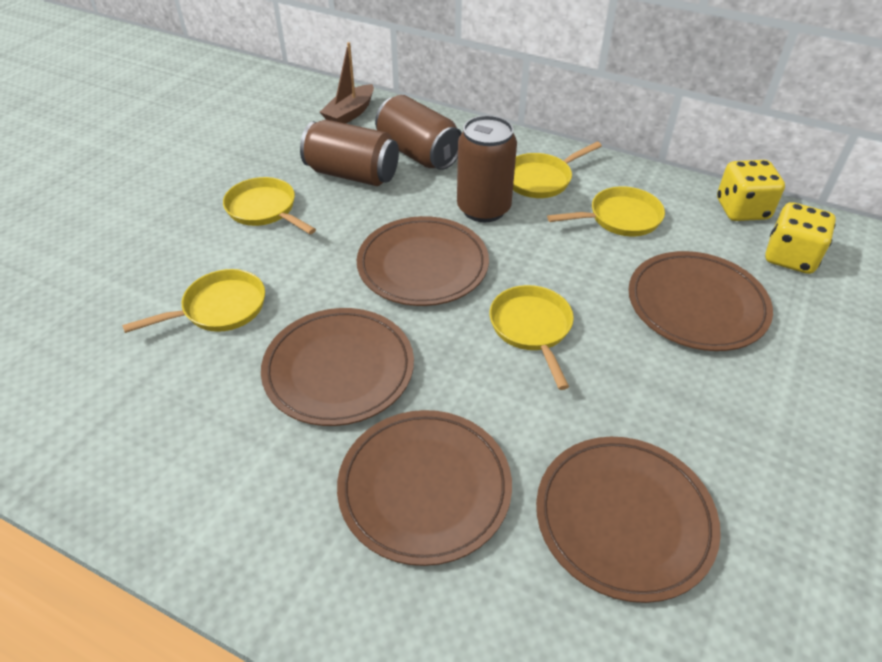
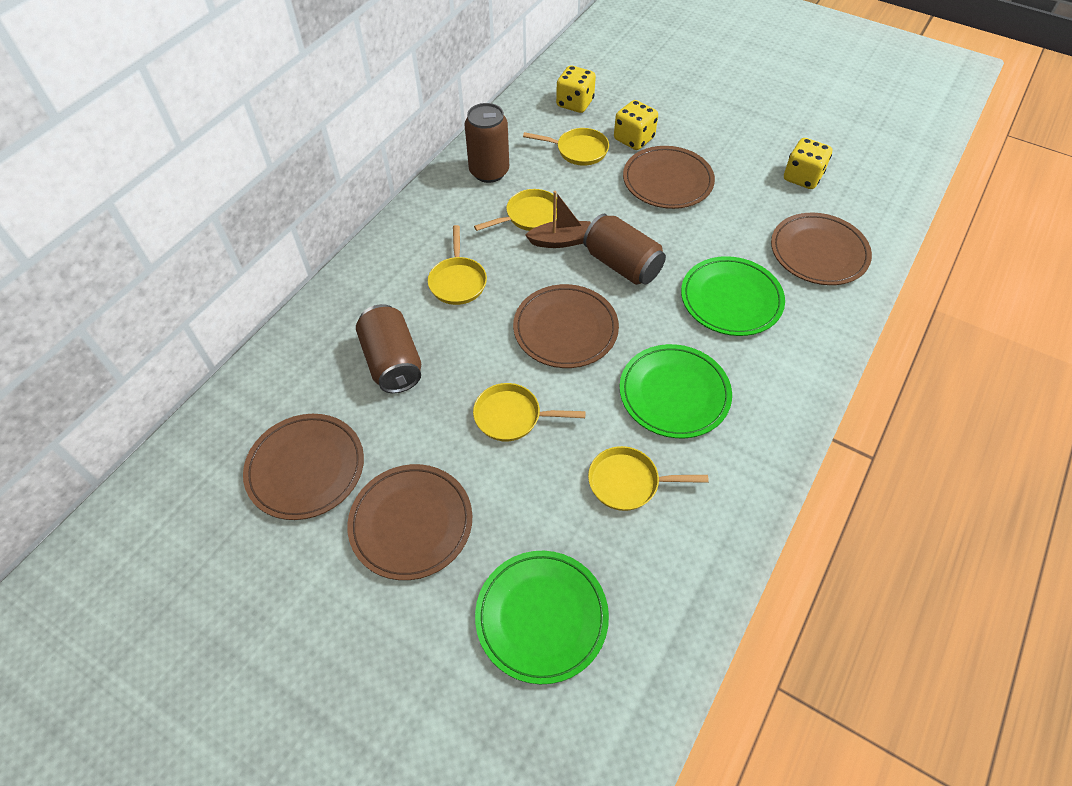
green plate: 0 -> 3
yellow dice: 2 -> 3

